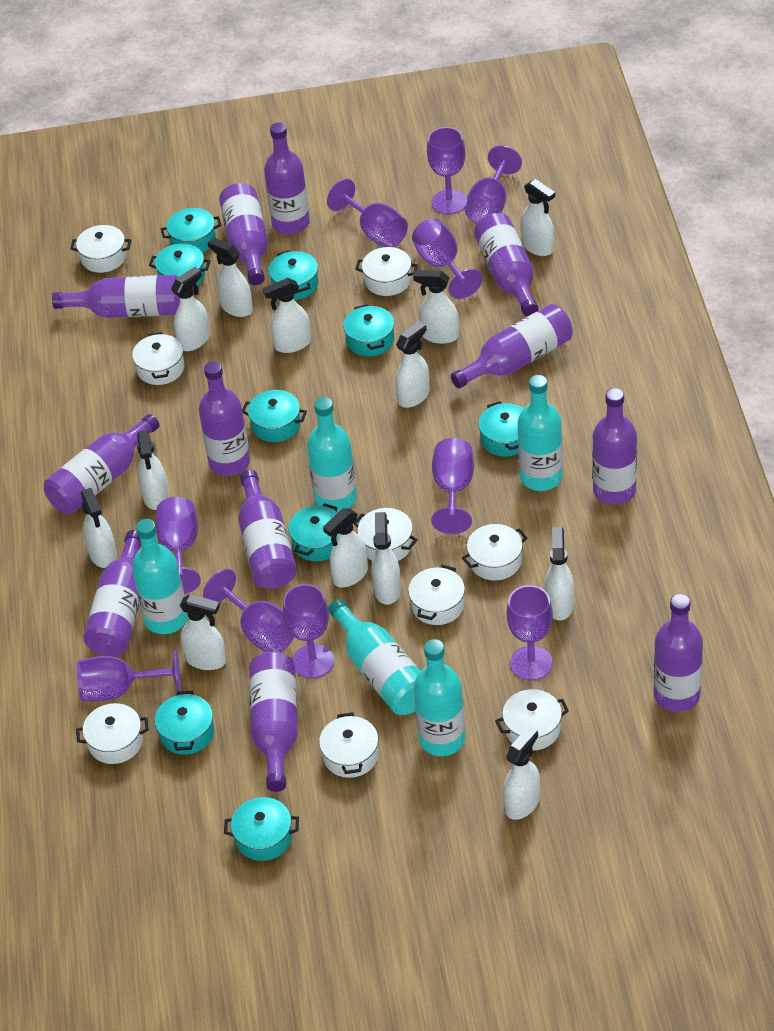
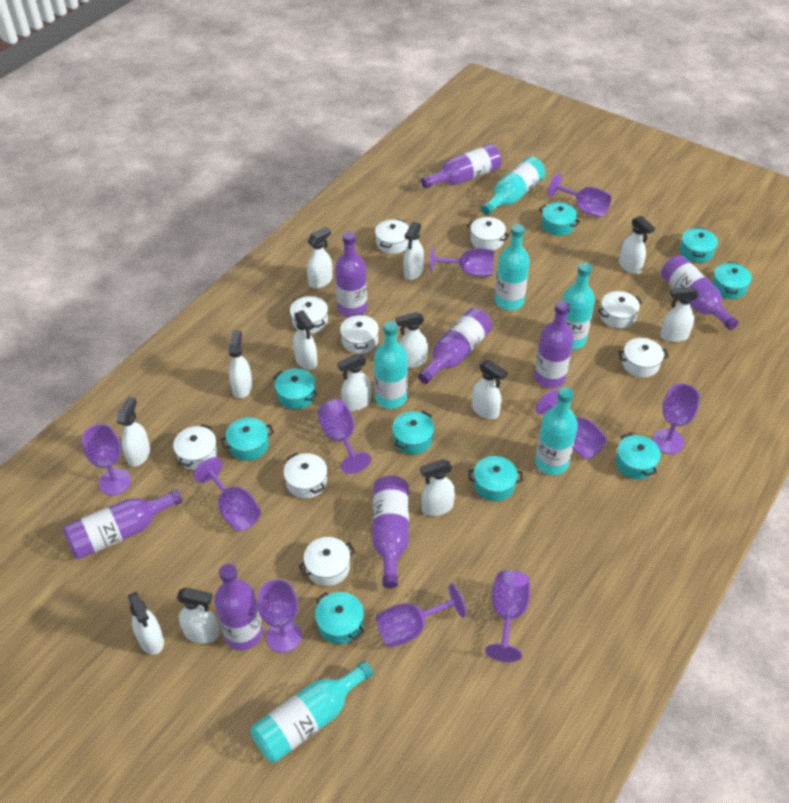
purple bottle: 12 -> 8
turquoise bottle: 5 -> 6

